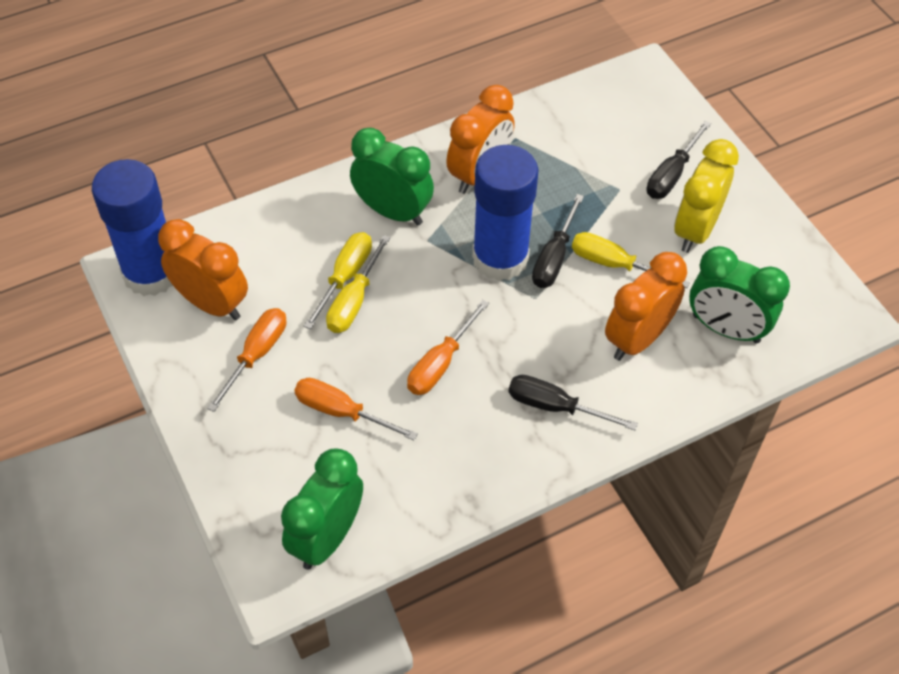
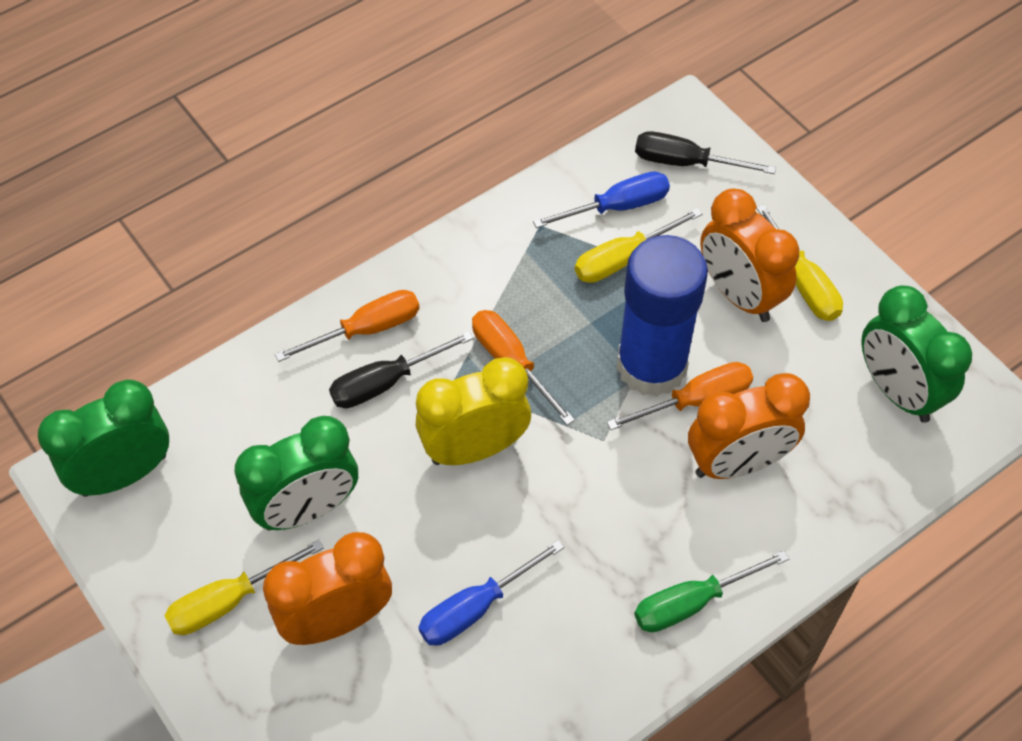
black screwdriver: 3 -> 2
blue glue stick: 2 -> 1
blue screwdriver: 0 -> 2
green screwdriver: 0 -> 1

